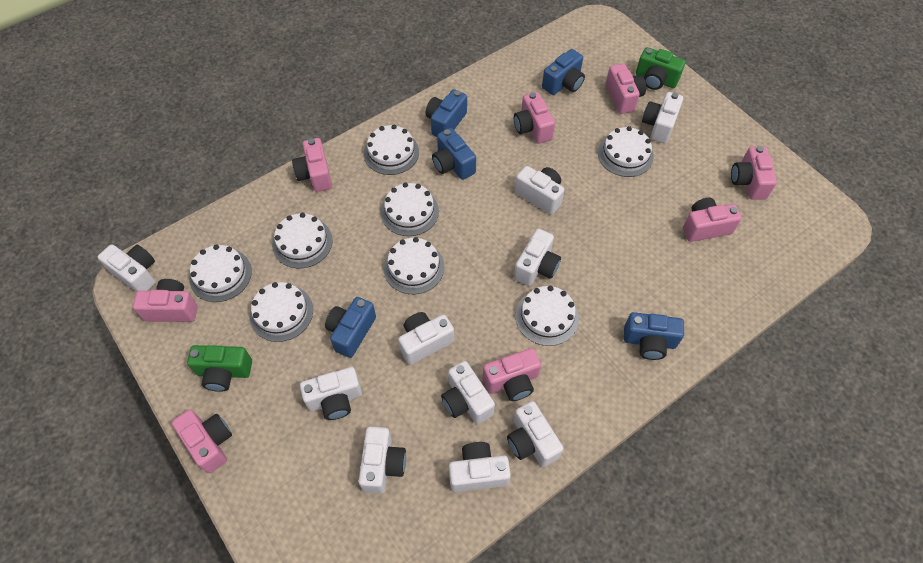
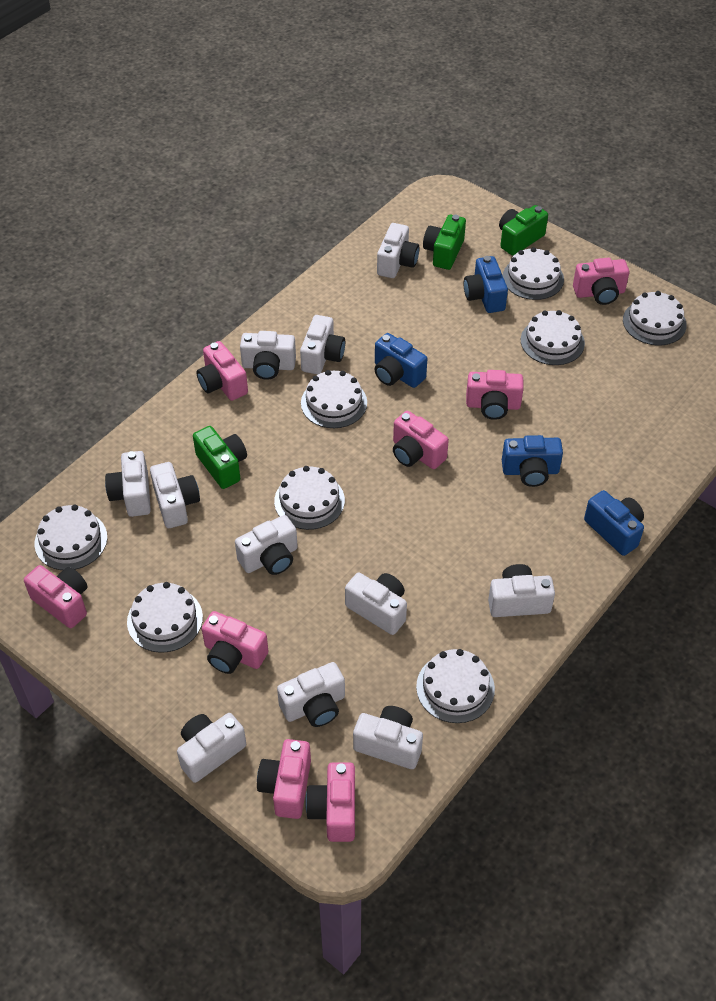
blue camera: 5 -> 4
green camera: 2 -> 3
white camera: 10 -> 11

